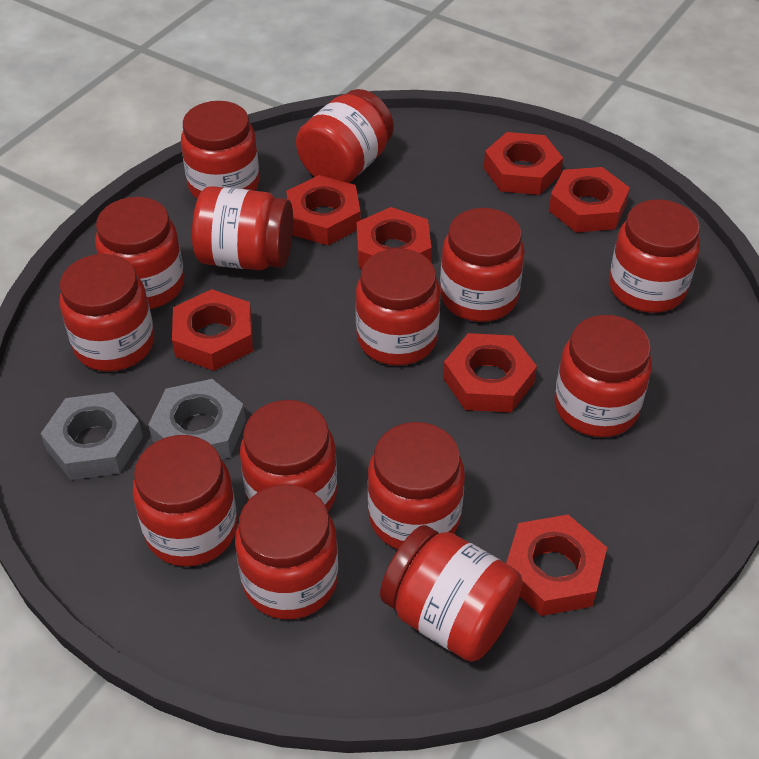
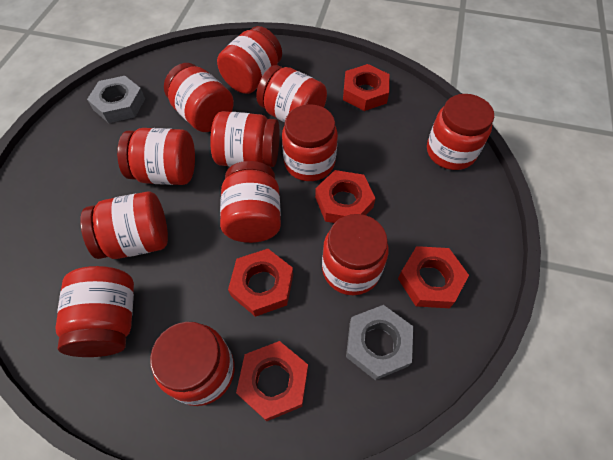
red jar: 14 -> 12
red nut: 7 -> 5

